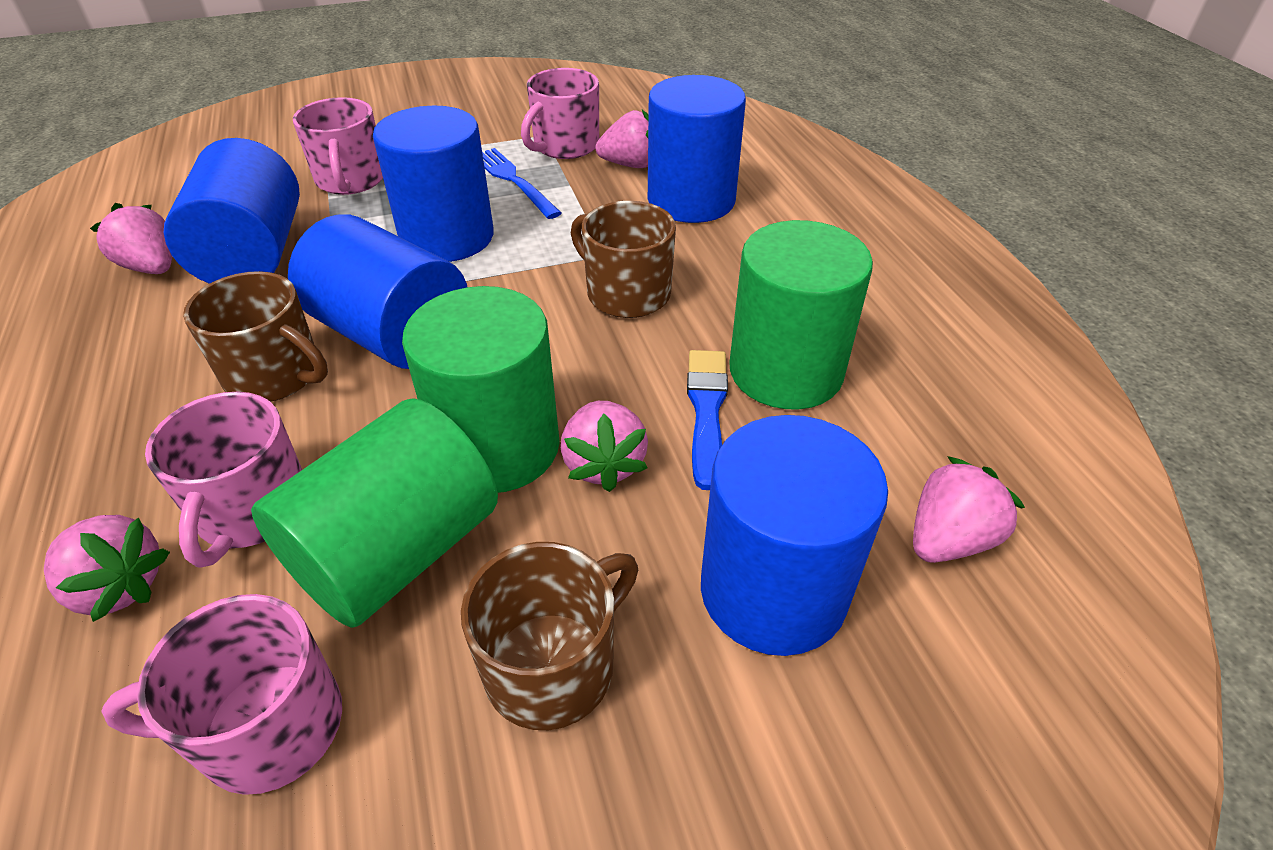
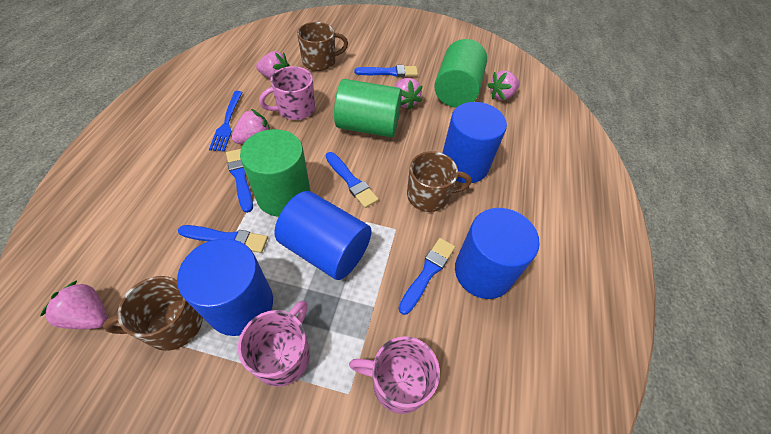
blue brush: 1 -> 5
blue cylinder: 5 -> 4
pink mug: 4 -> 3

